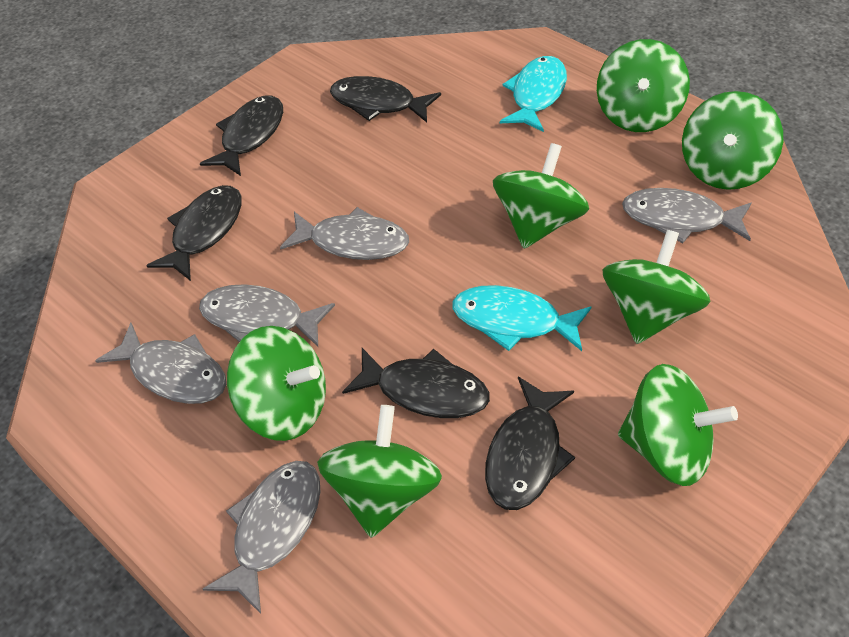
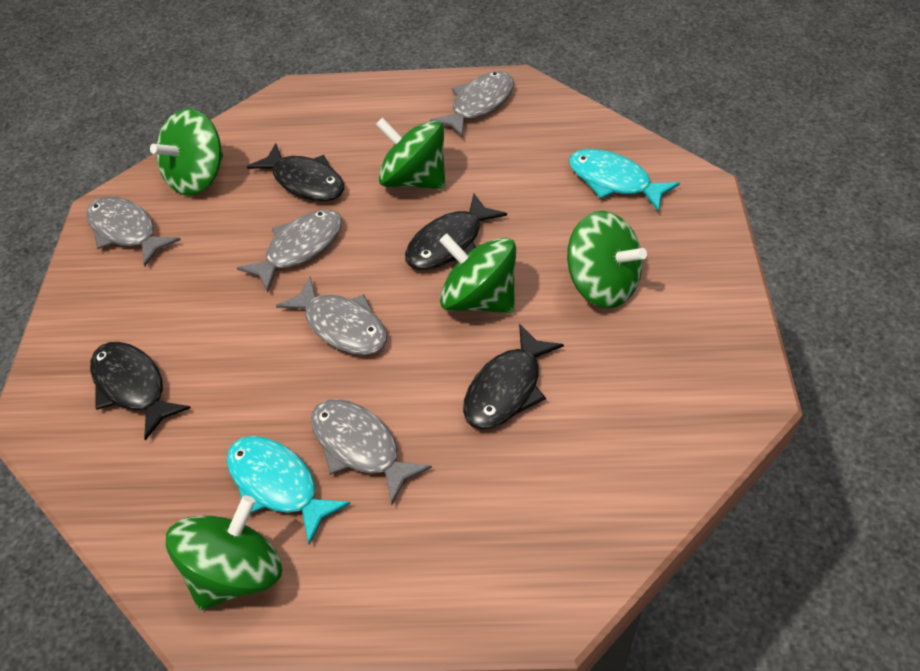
black fish: 5 -> 4
green spinning top: 7 -> 5

